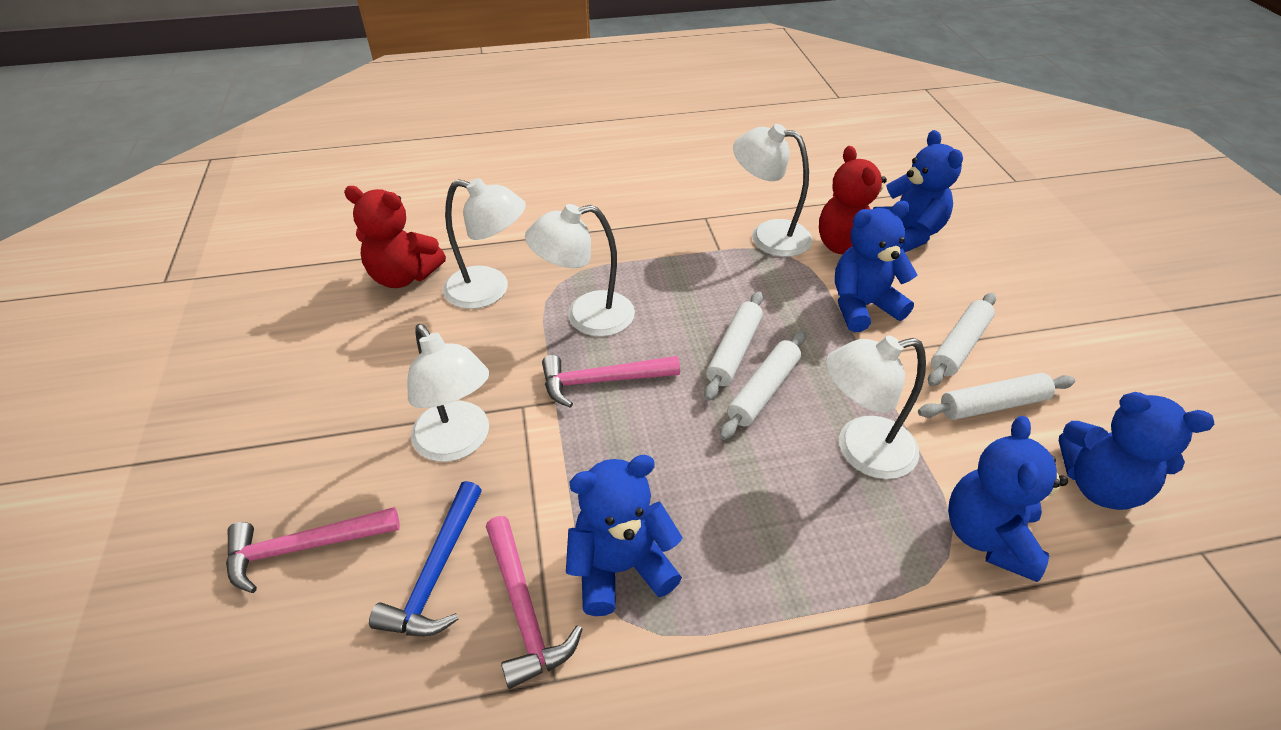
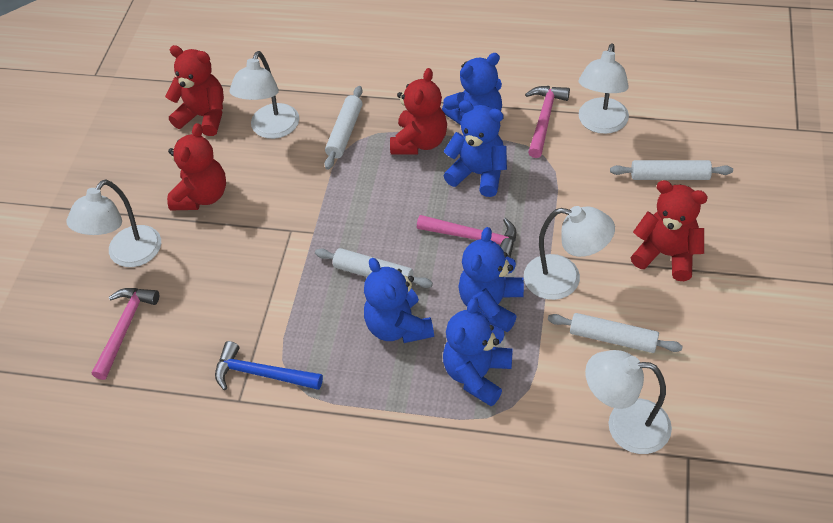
red teddy bear: 2 -> 4

